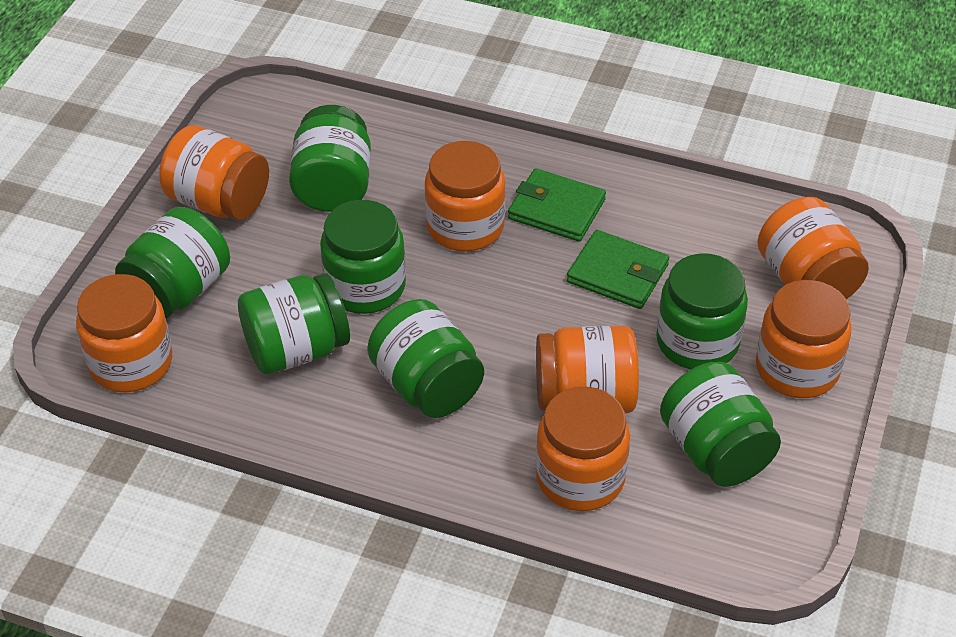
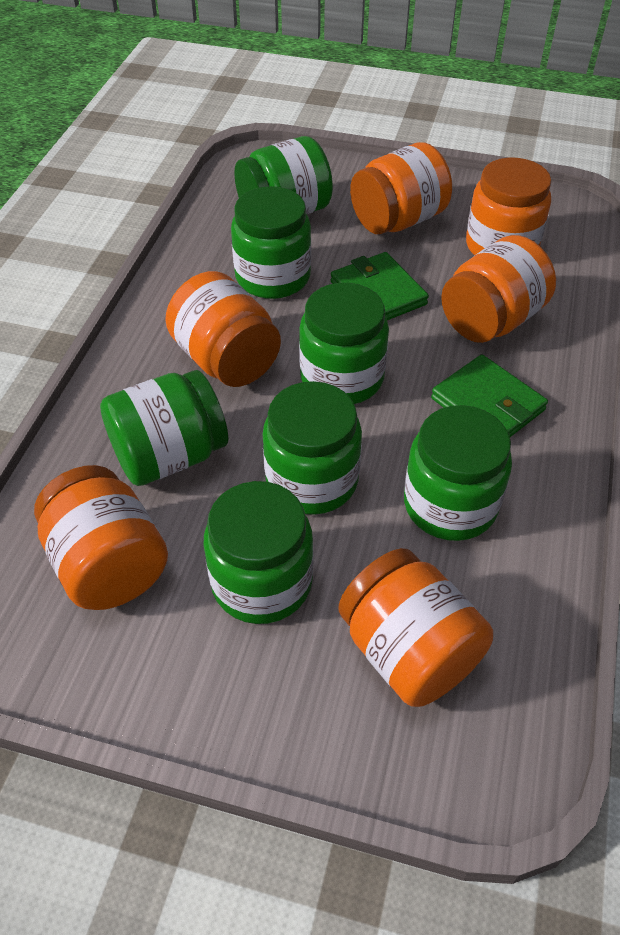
orange jar: 7 -> 6

